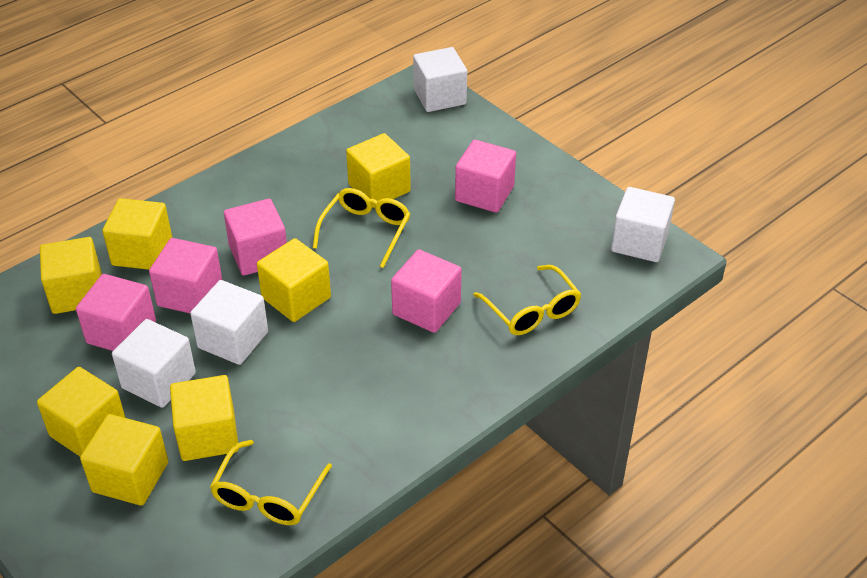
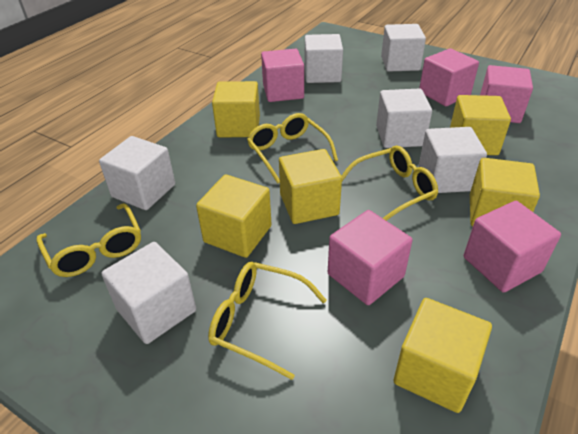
white cube: 4 -> 6
yellow cube: 7 -> 6
yellow glasses: 3 -> 4

